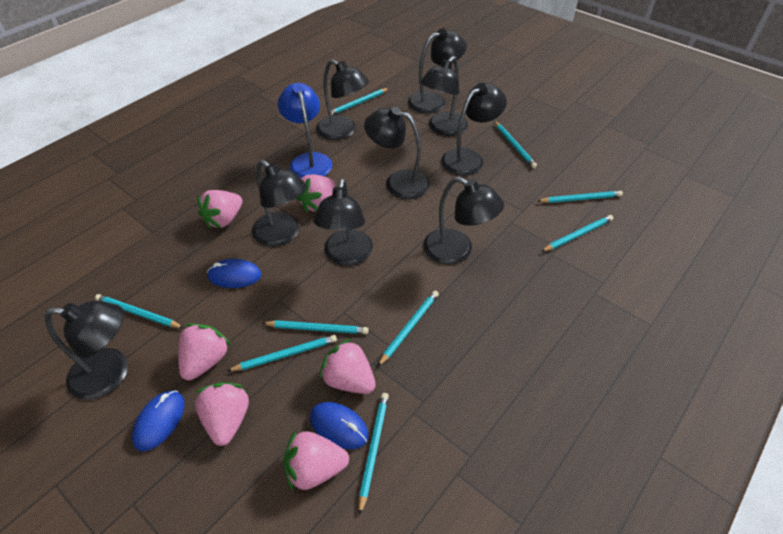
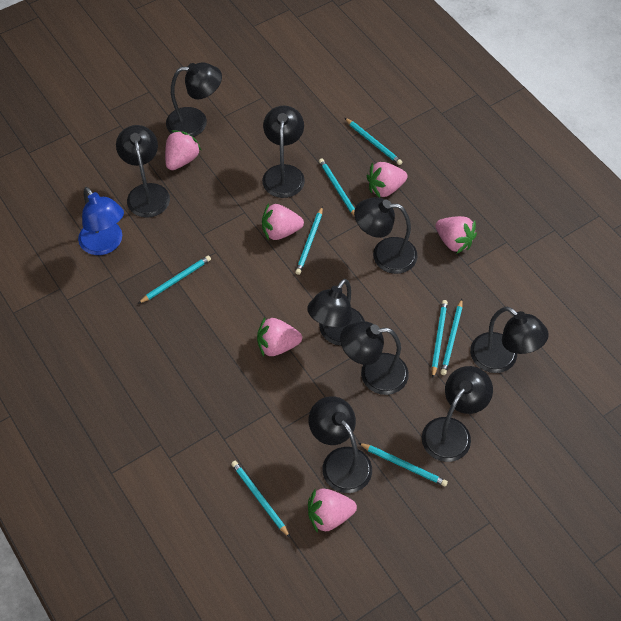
blue mouse: 3 -> 0
turquoise pencil: 9 -> 8

